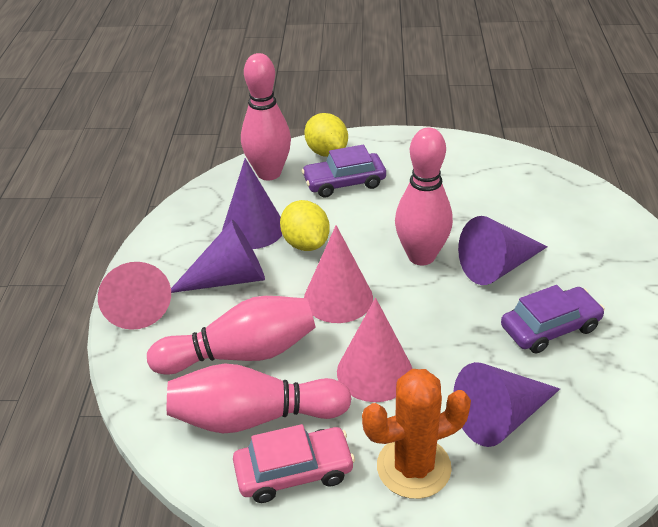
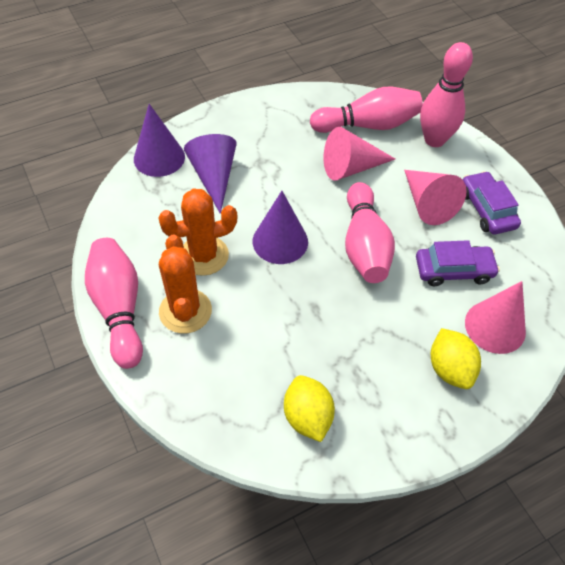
orange cactus: 1 -> 2
pink car: 1 -> 0
purple cone: 4 -> 3

